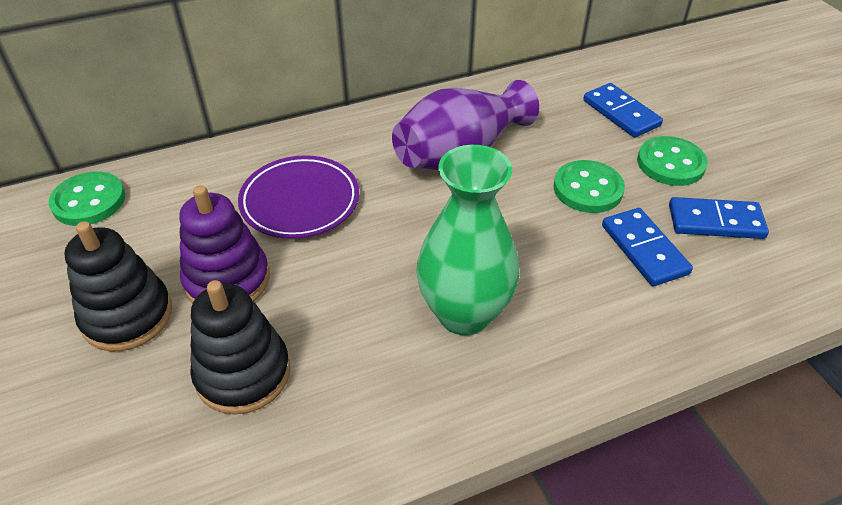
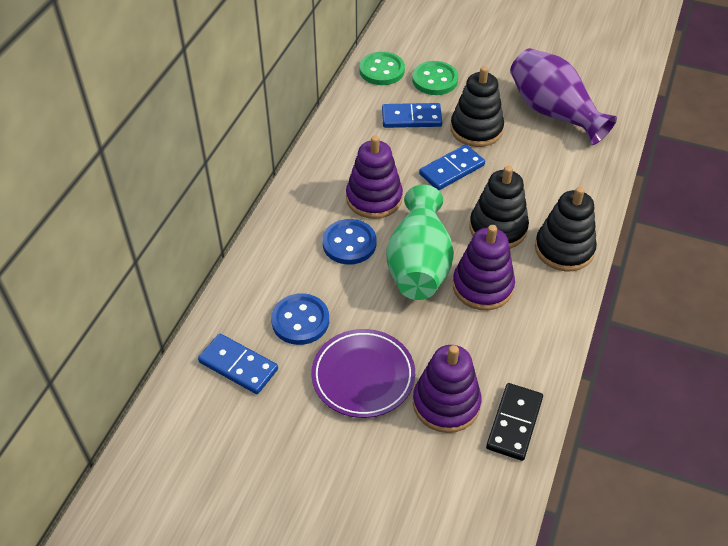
black domino: 0 -> 1
black stacking toy: 2 -> 3
blue button: 0 -> 2
green button: 3 -> 2
purple stacking toy: 1 -> 3

